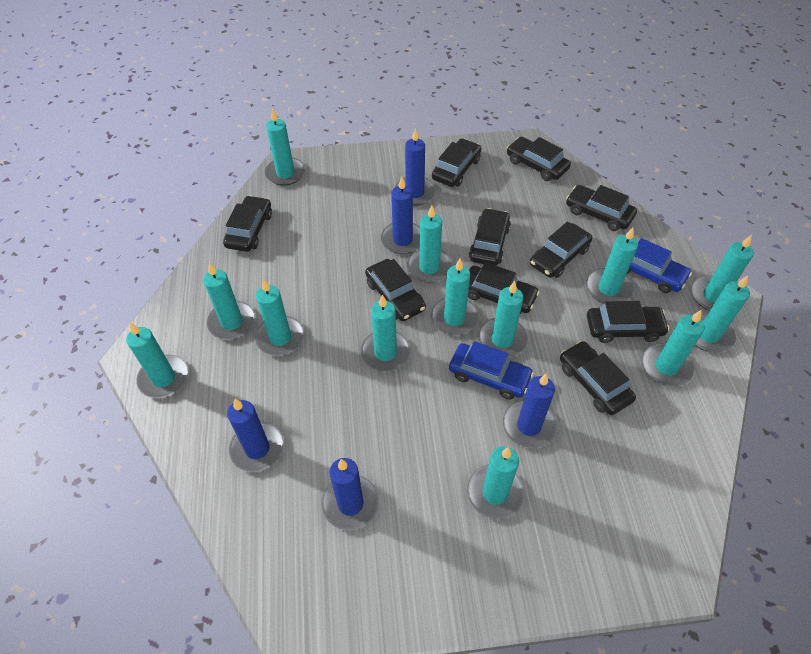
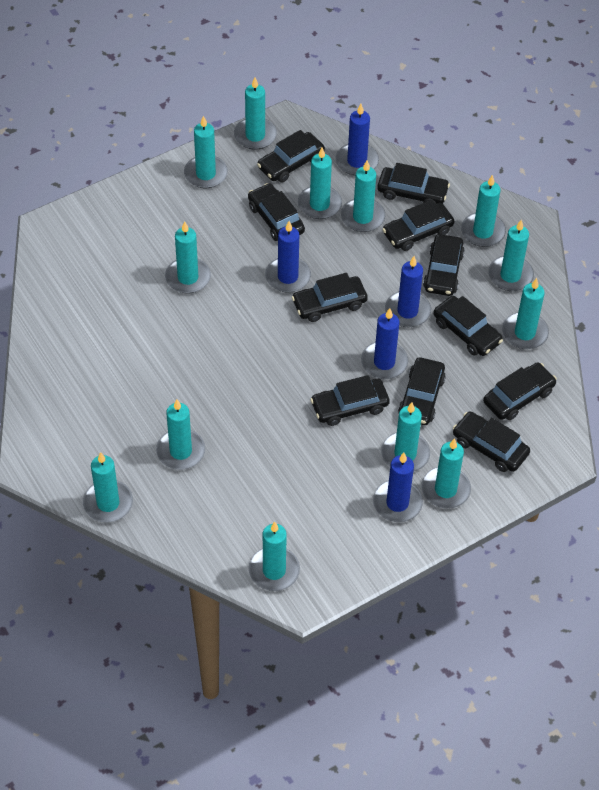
black car: 10 -> 11
blue car: 2 -> 0

